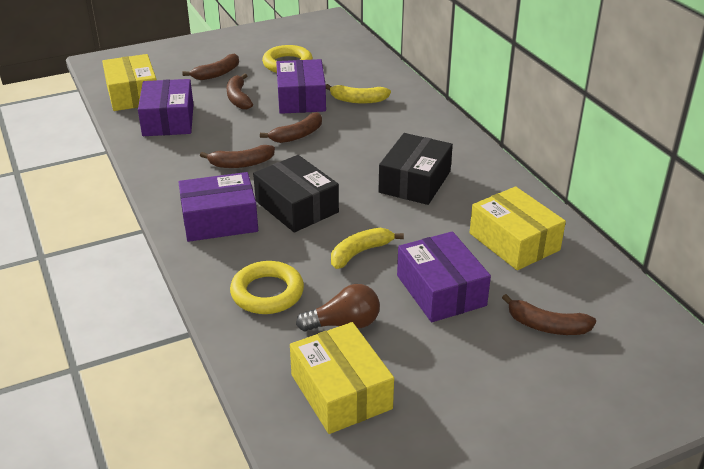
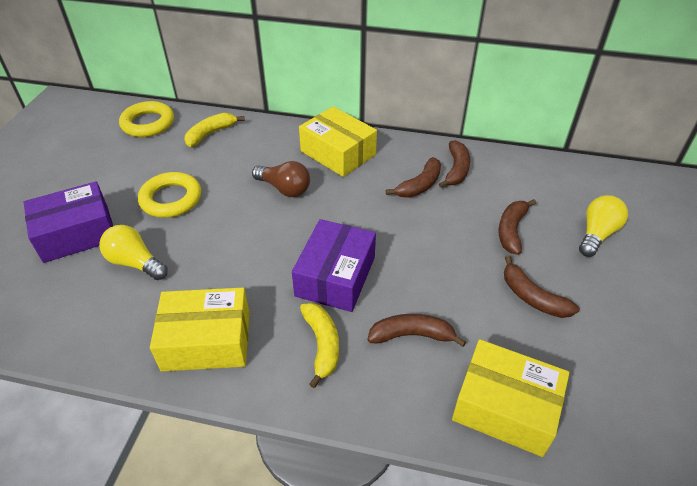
black box: 2 -> 0
purple box: 4 -> 2
yellow light bulb: 0 -> 2

